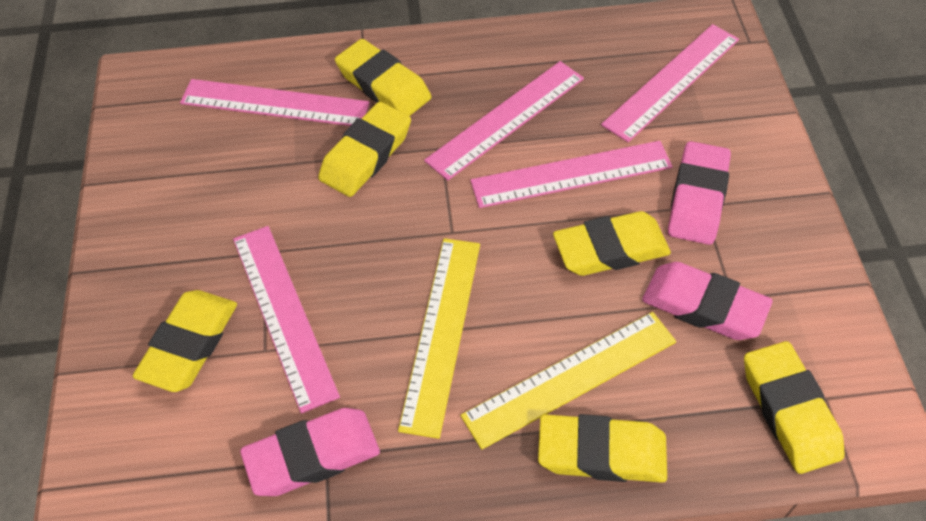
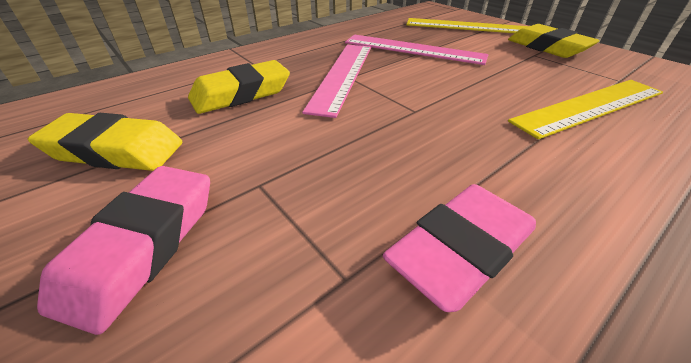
pink eraser: 3 -> 2
pink ruler: 5 -> 2
yellow eraser: 6 -> 3

